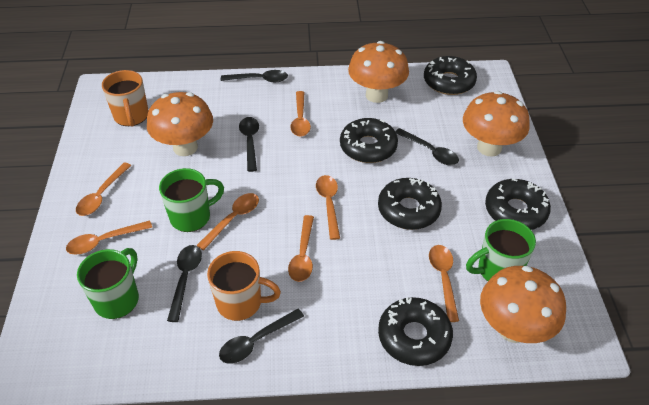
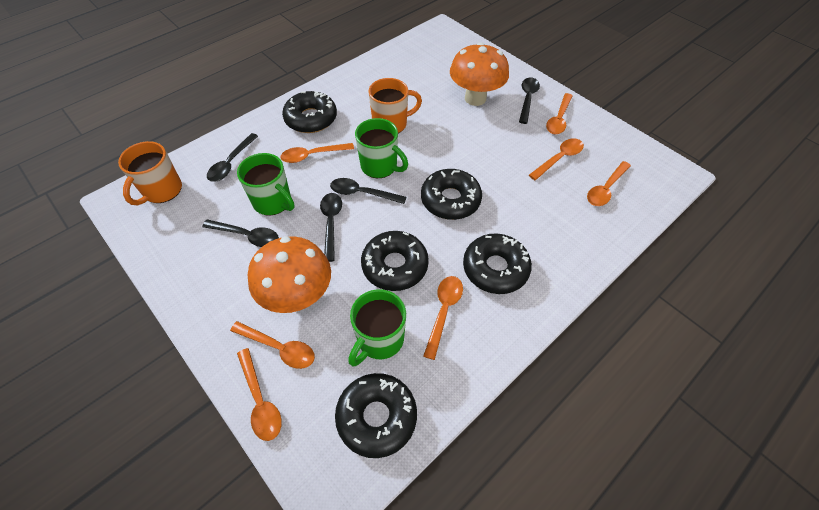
orange mushroom: 4 -> 2

